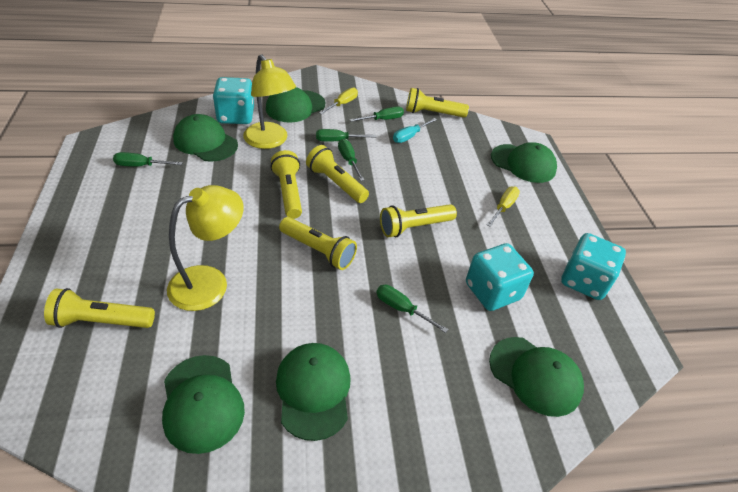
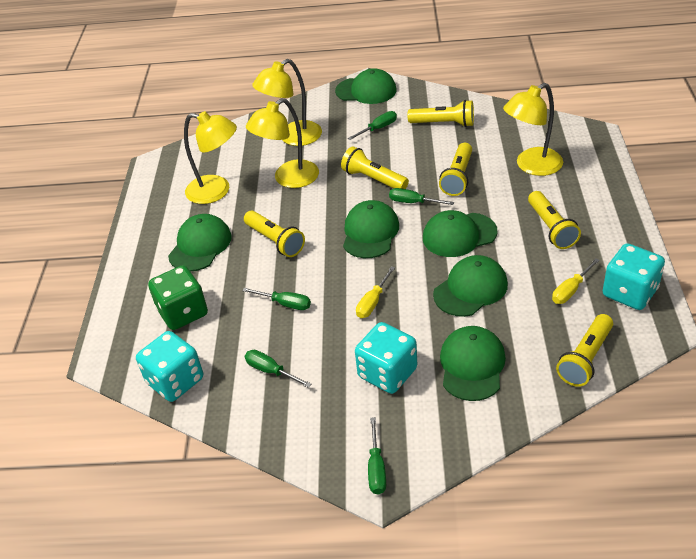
green dice: 0 -> 1
turquoise screwdriver: 1 -> 0
yellow lamp: 2 -> 4

